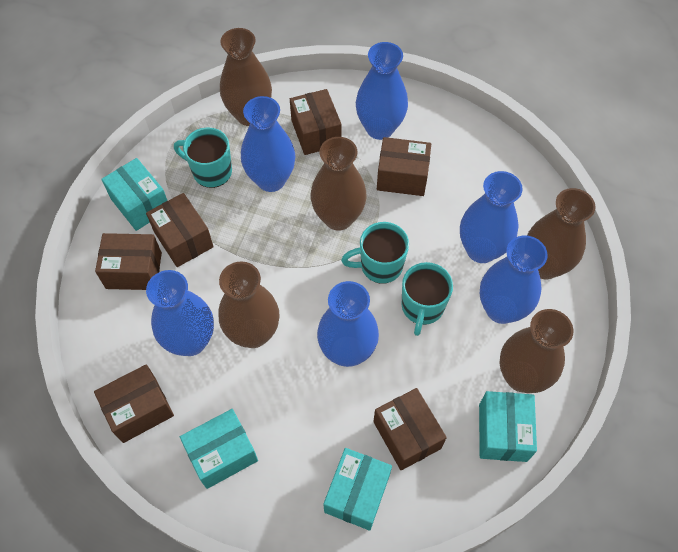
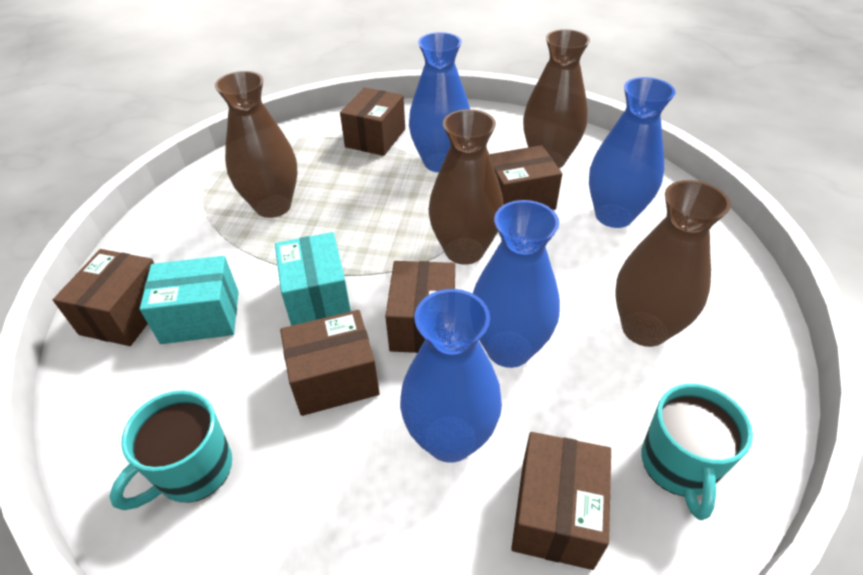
blue vase: 6 -> 4
brown vase: 5 -> 4
turquoise box: 4 -> 2
turquoise mug: 3 -> 2

